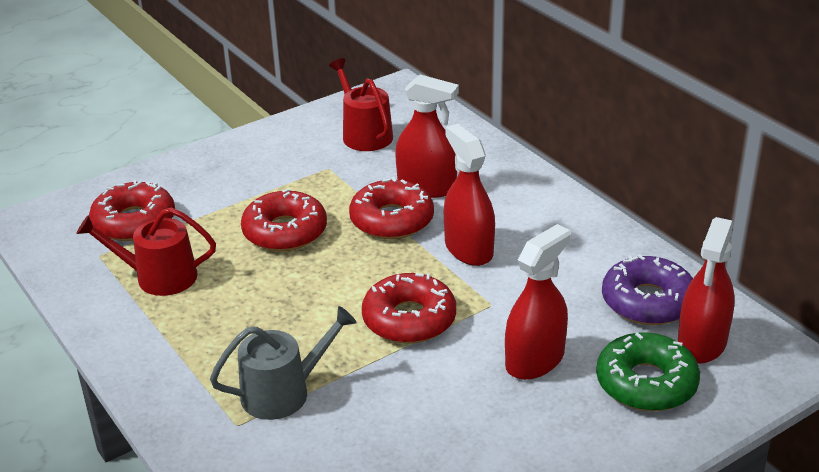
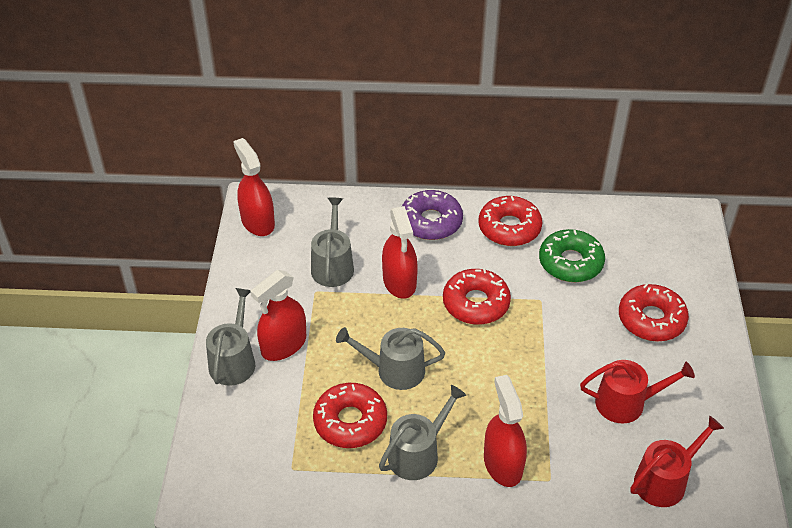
grey watering can: 1 -> 4

